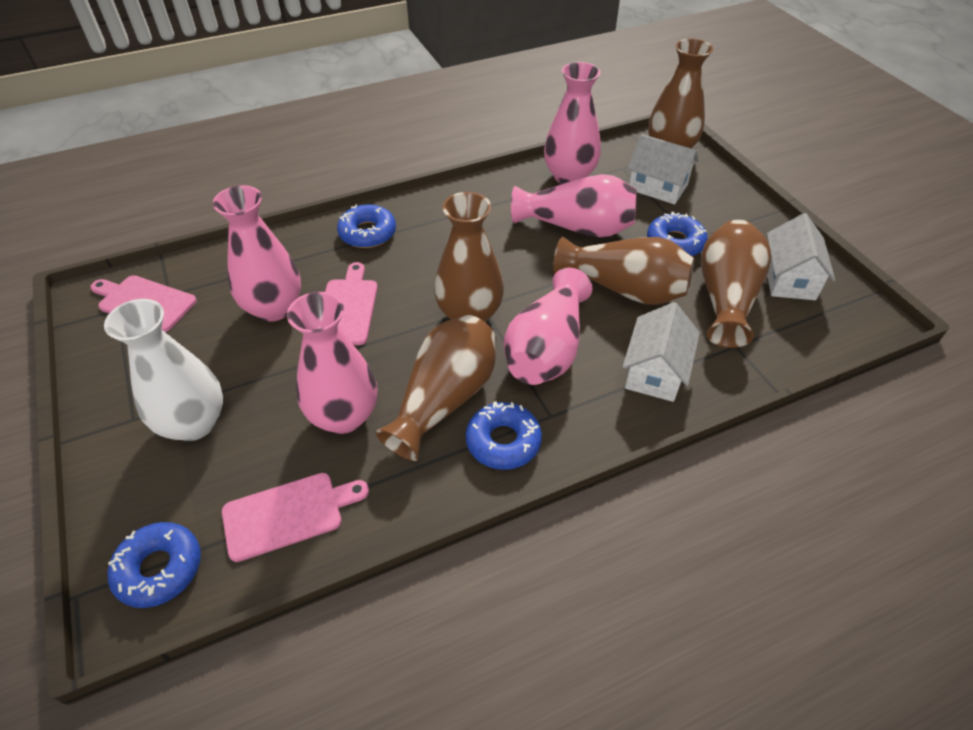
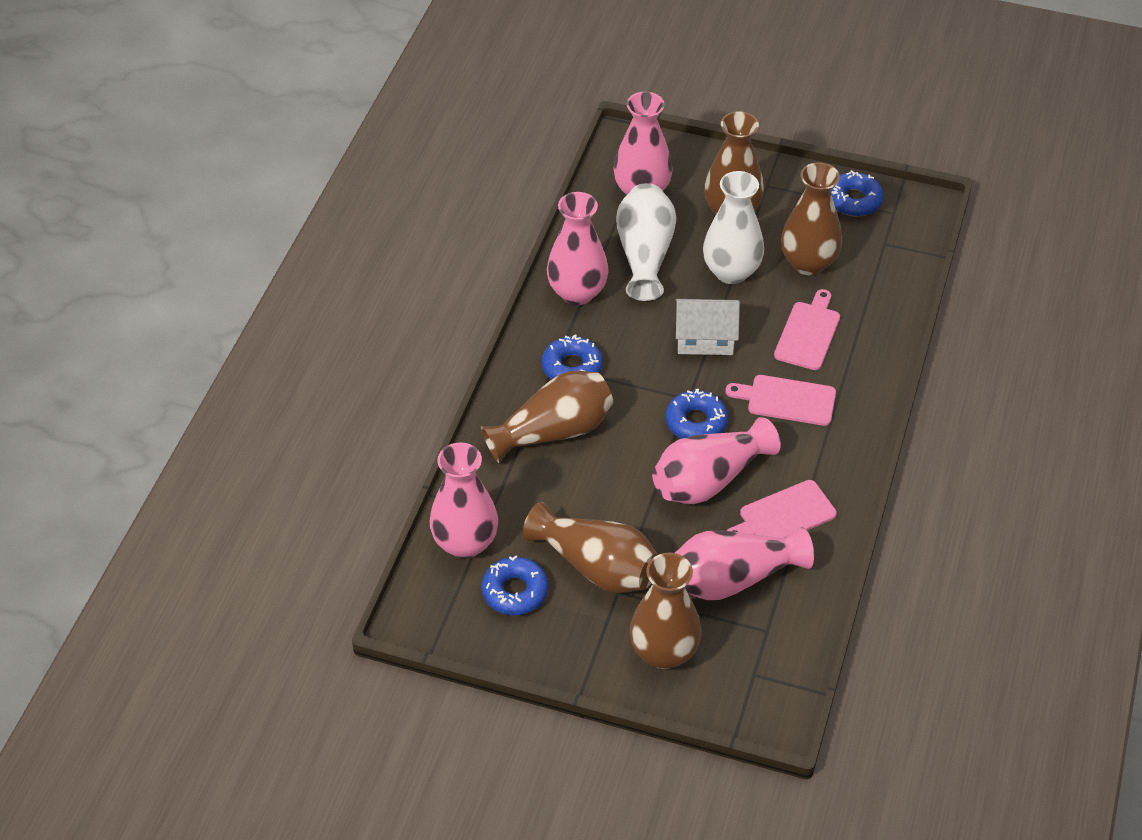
white house: 3 -> 1
white vase: 1 -> 2

